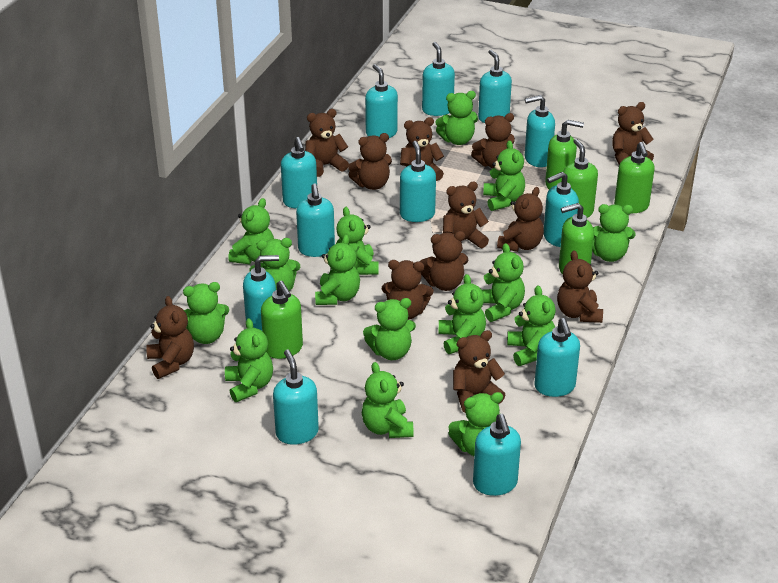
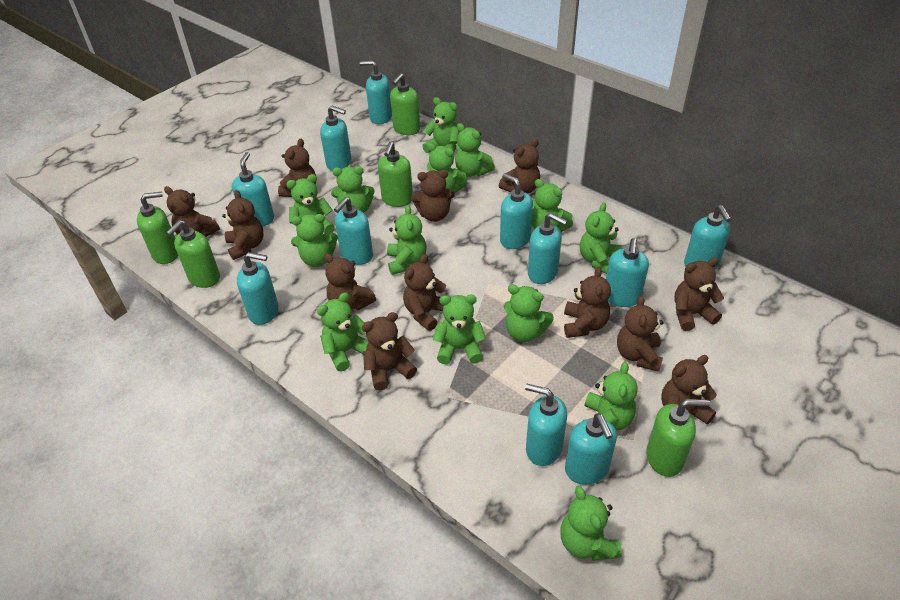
green teddy bear: 15 -> 14
turquoise soap dispenser: 12 -> 11

